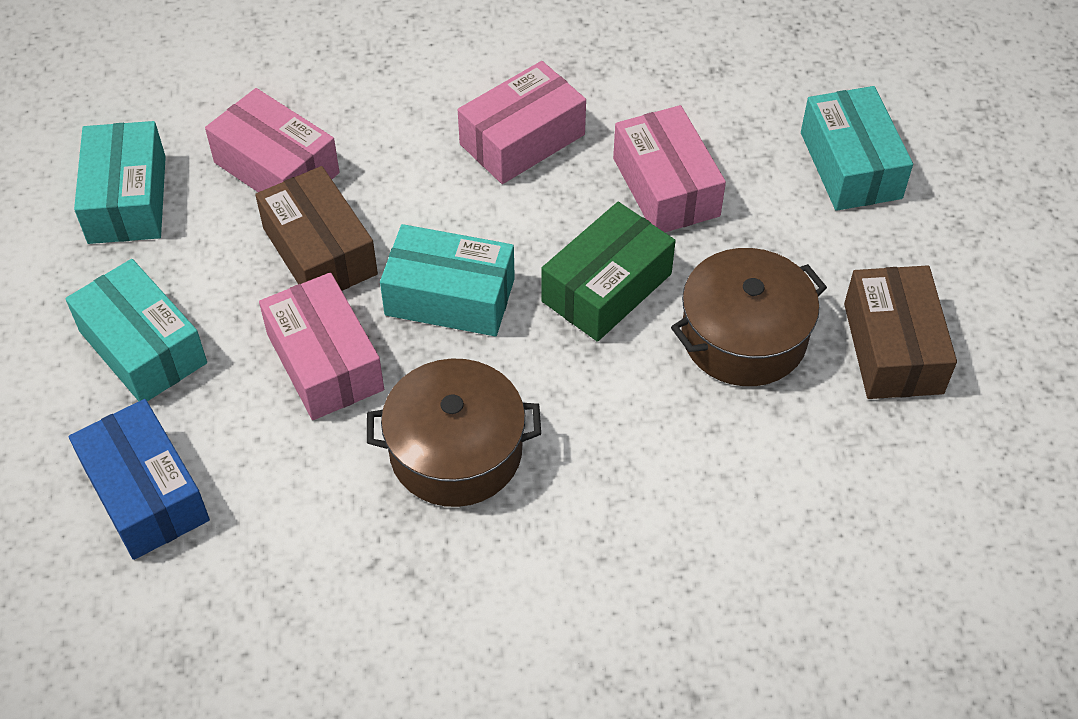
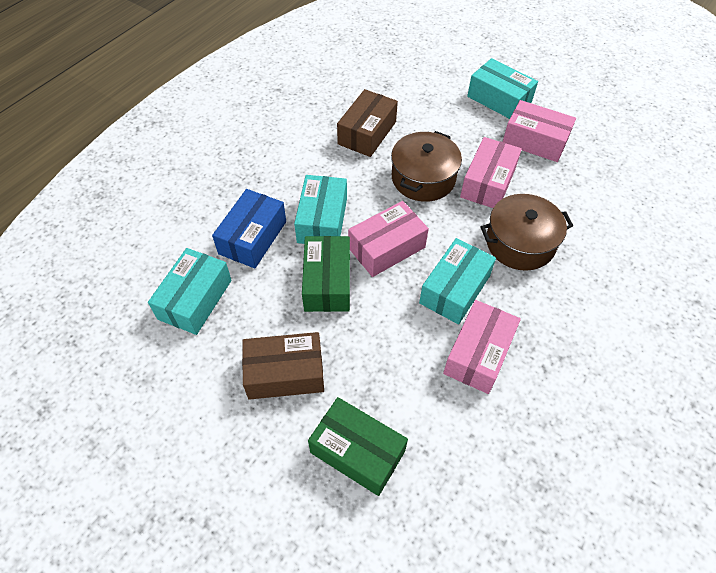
green box: 1 -> 2

